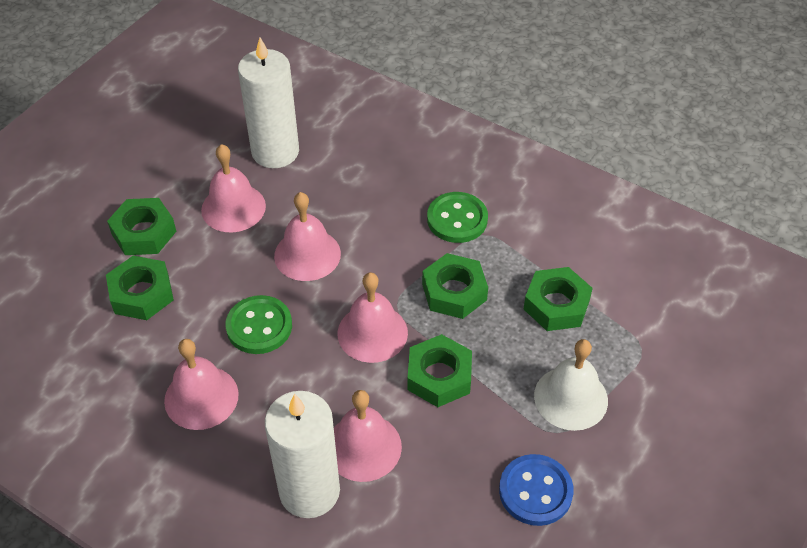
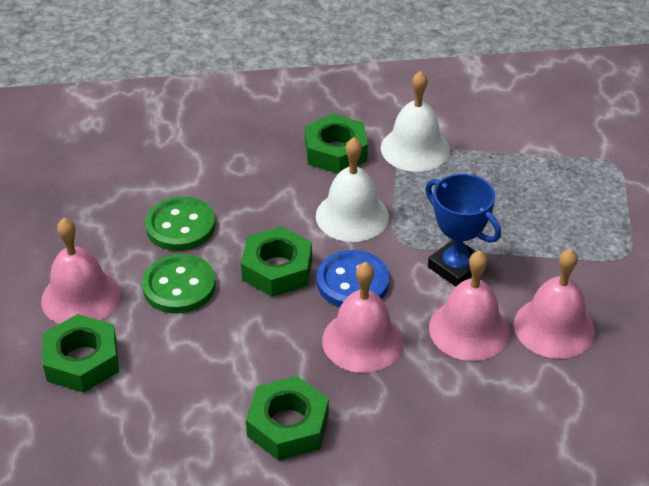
blue trophy: 0 -> 1
green nut: 5 -> 4
pink bell: 5 -> 4
white bell: 1 -> 2
white candle: 2 -> 0

